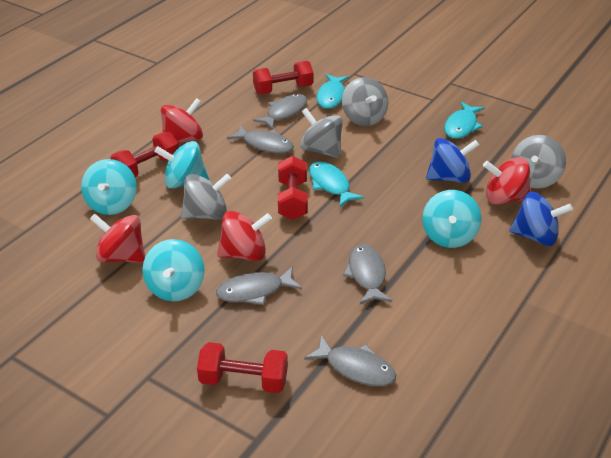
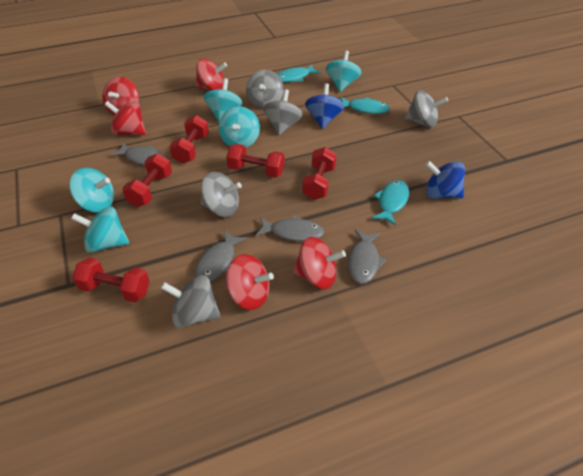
grey fish: 5 -> 4
grey spinning top: 4 -> 5
red dumbbell: 4 -> 5
red spinning top: 4 -> 5
turquoise spinning top: 4 -> 5

